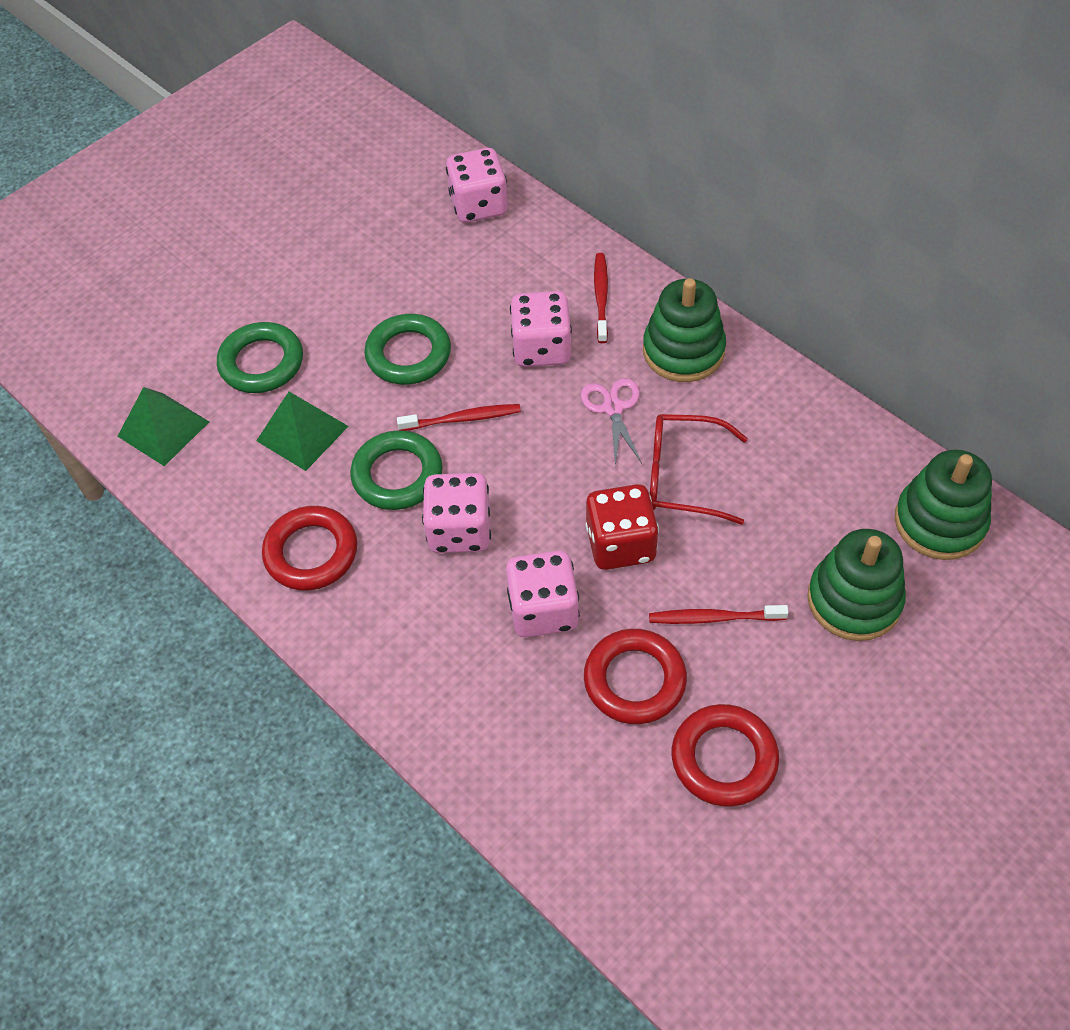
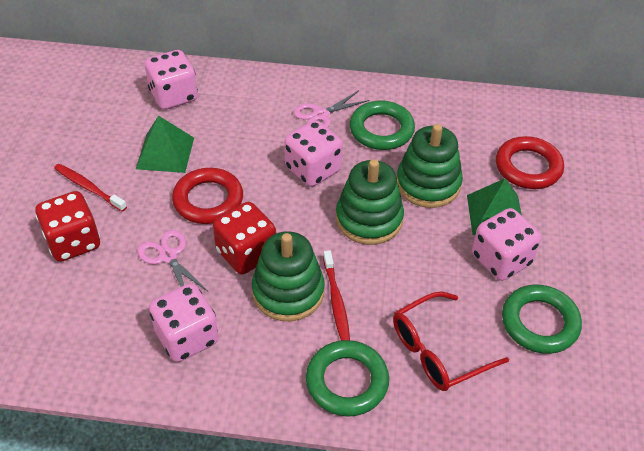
pink scissors: 1 -> 2
red dice: 1 -> 2
red ring: 3 -> 2
red toothbrush: 3 -> 2

